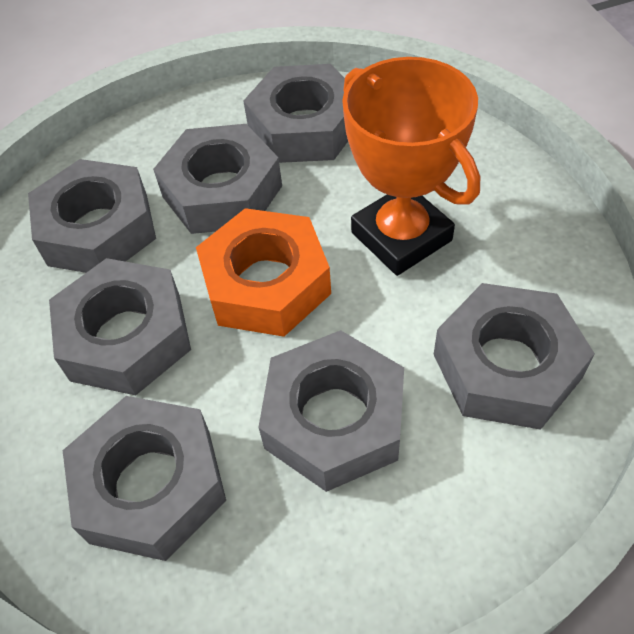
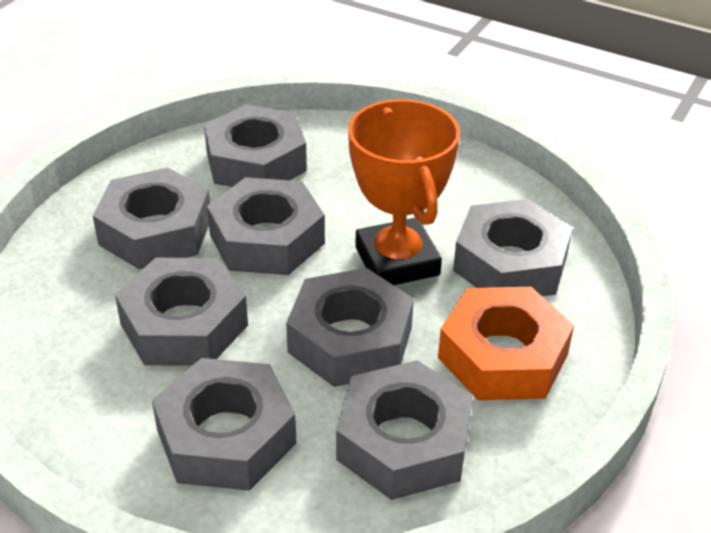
grey nut: 7 -> 8

